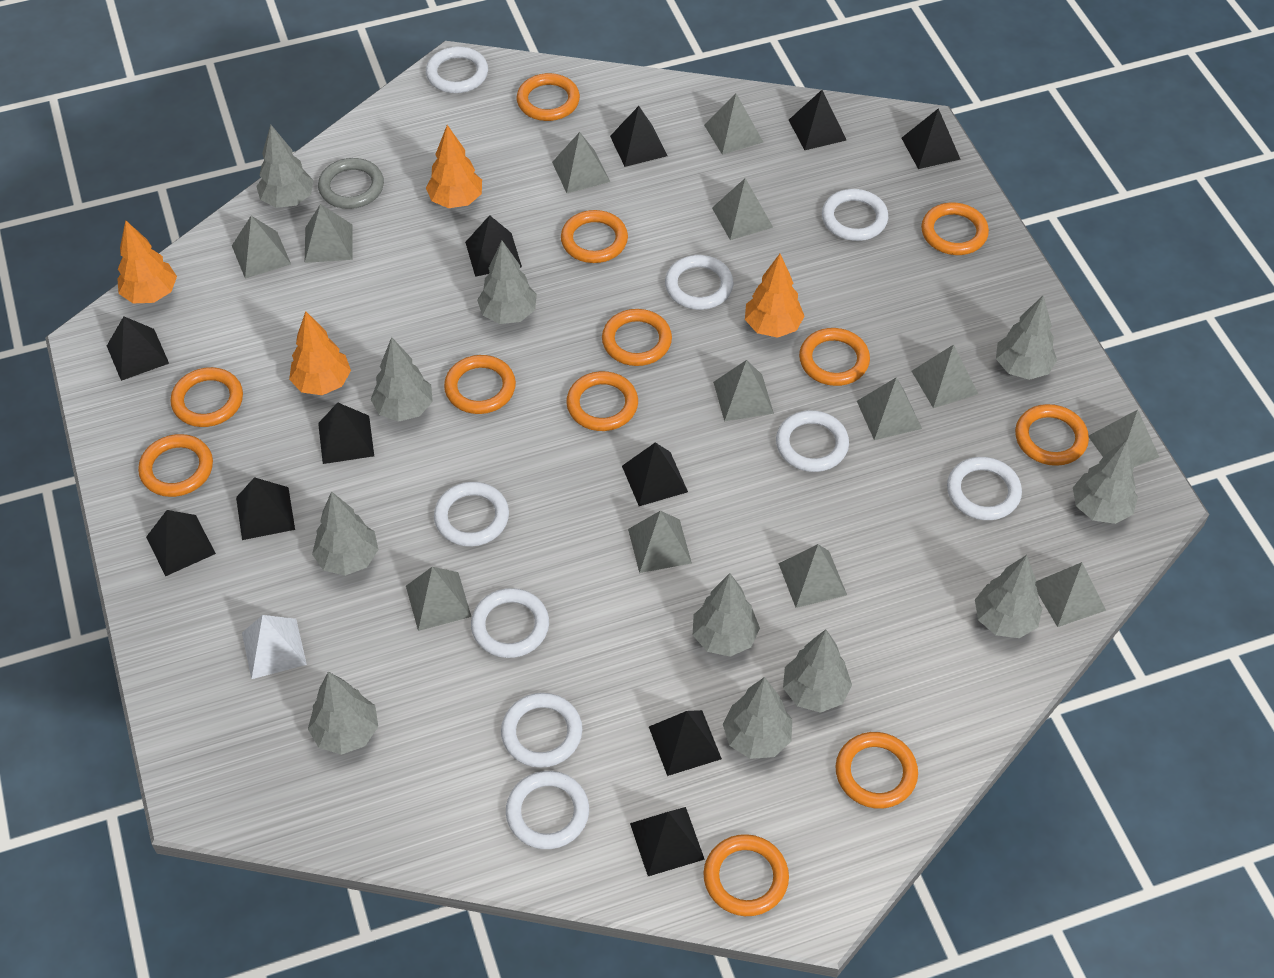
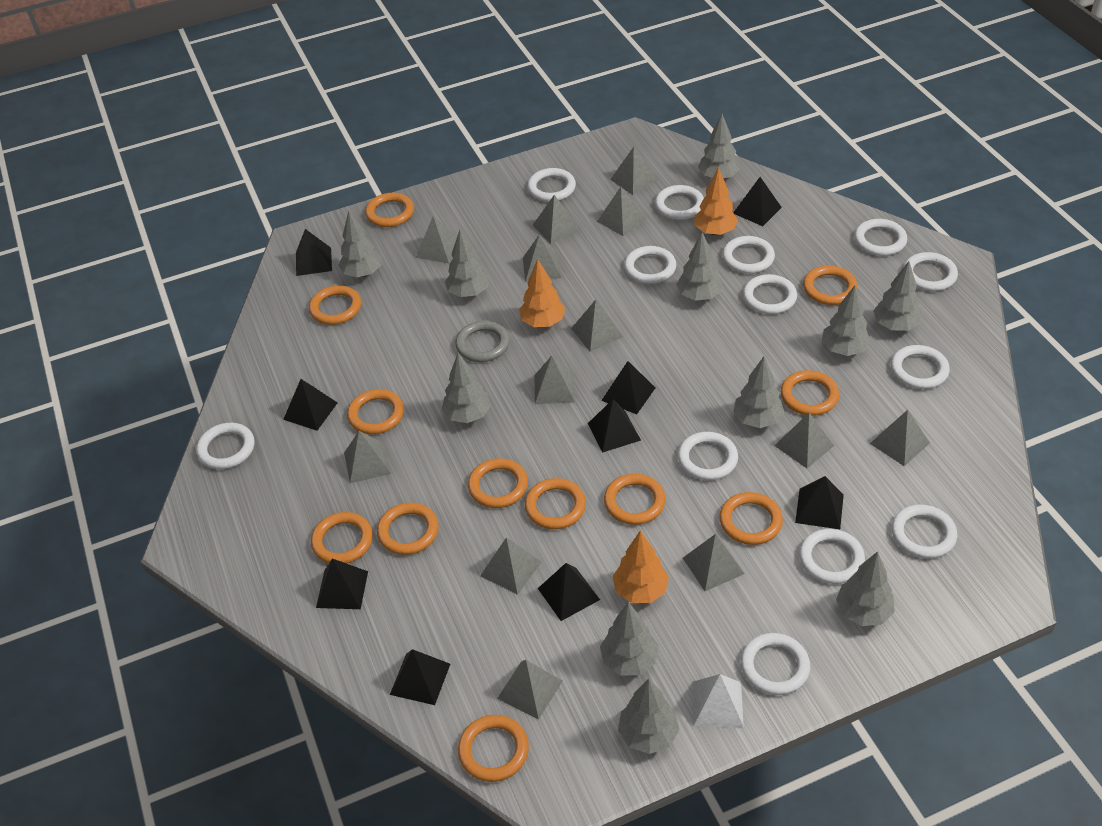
black pyramid: 11 -> 9
orange tree: 4 -> 3
white ring: 9 -> 13

